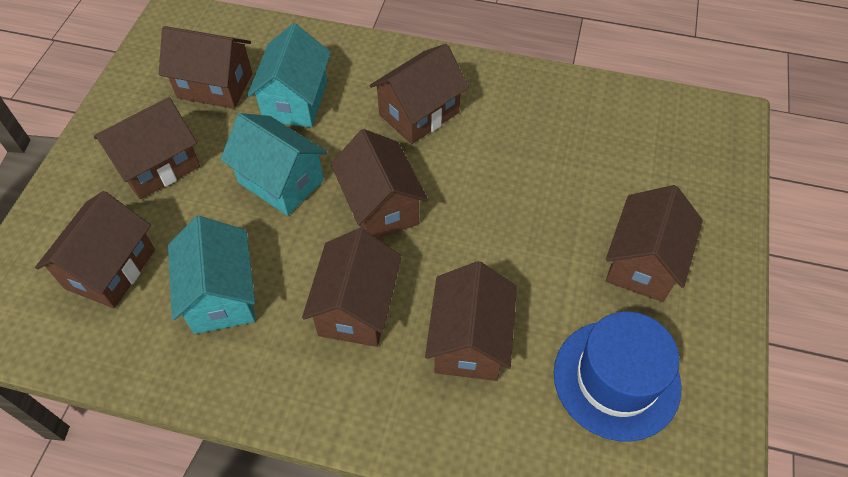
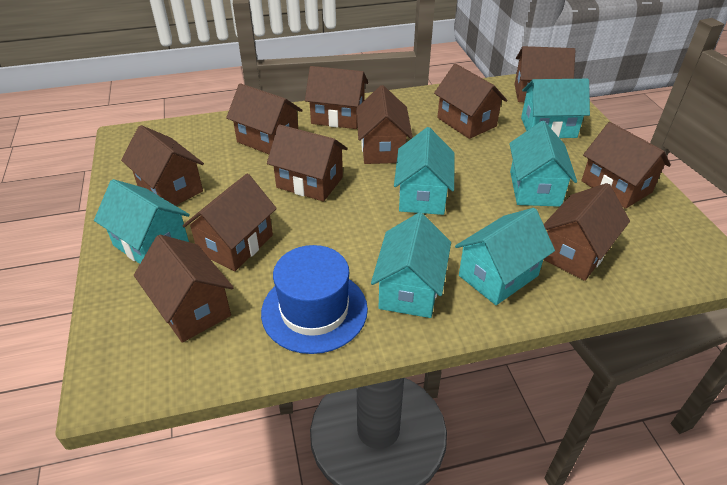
brown house: 8 -> 11
turquoise house: 3 -> 6

